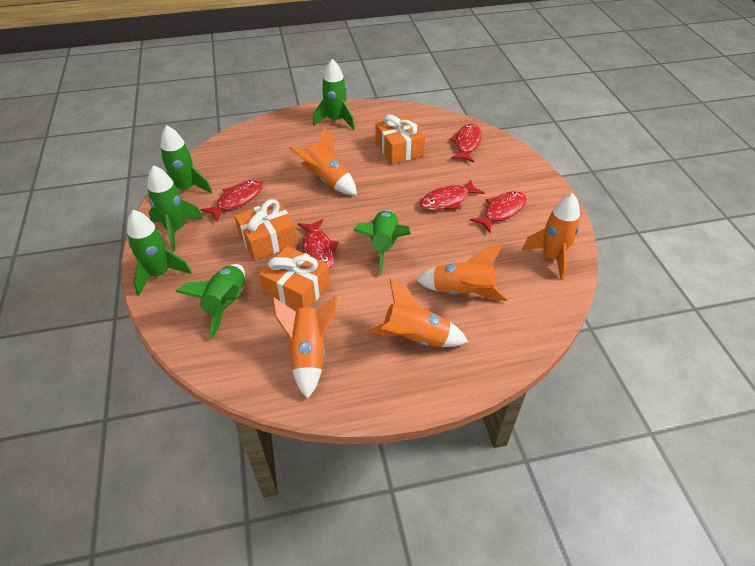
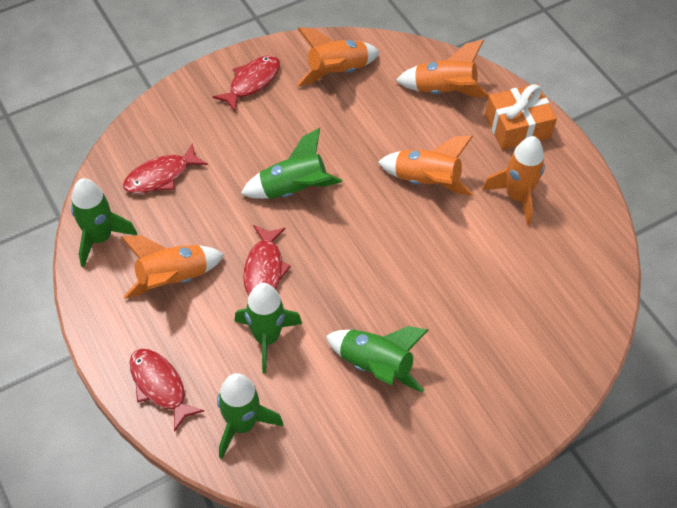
green rocket: 6 -> 5
orange gift: 3 -> 1
red fish: 5 -> 4

